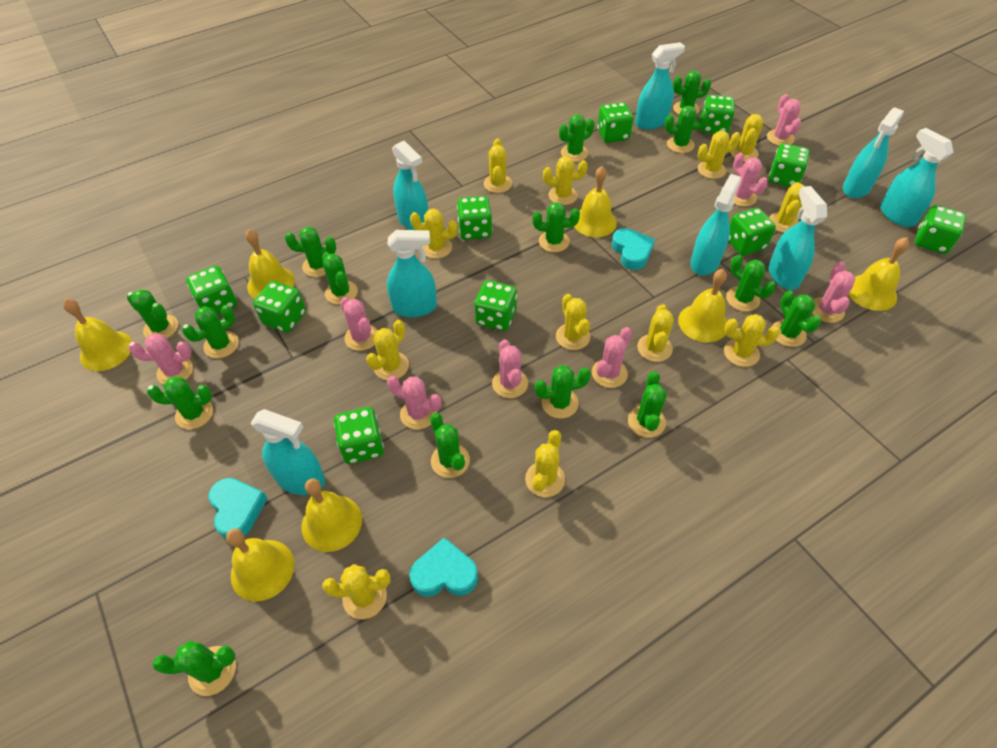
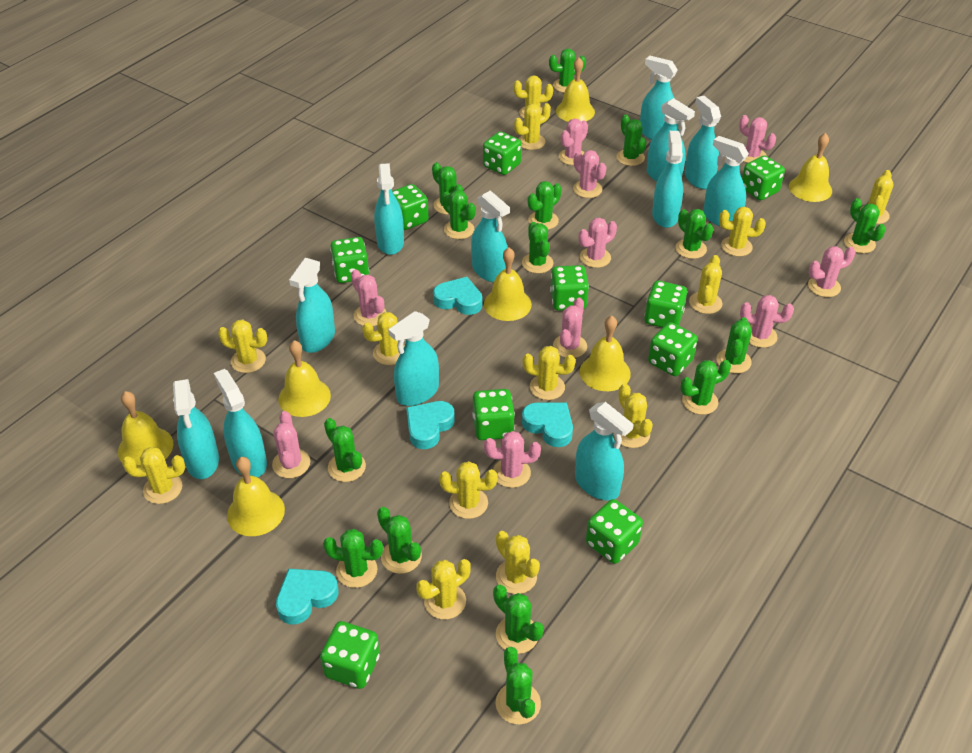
pink cactus: 8 -> 10
turquoise heart: 3 -> 4
turquoise spray bottle: 8 -> 12
yellow cactus: 12 -> 13

